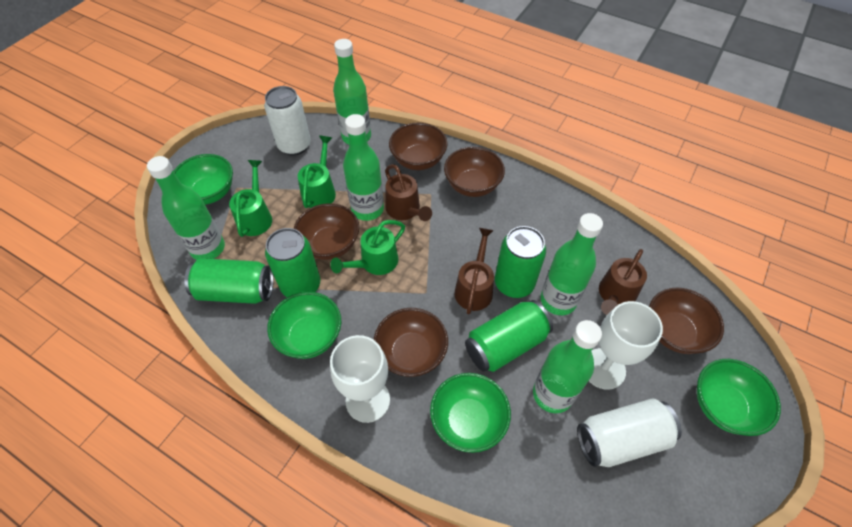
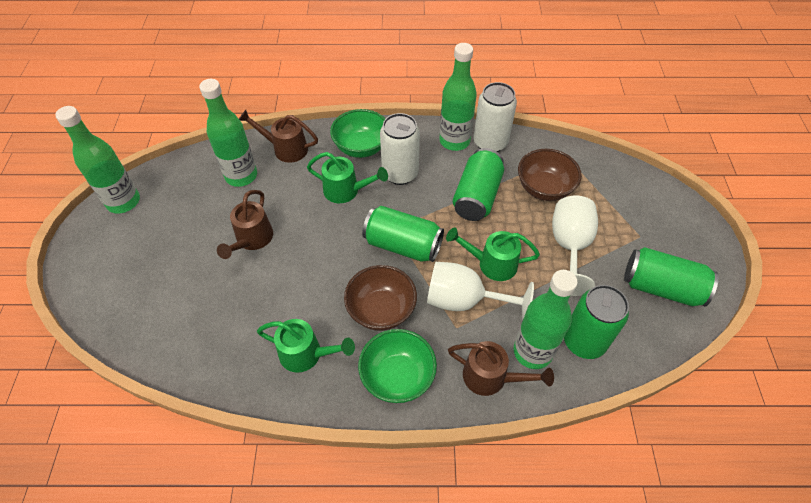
brown bowl: 5 -> 2
green bottle: 5 -> 4
green bowl: 4 -> 2

